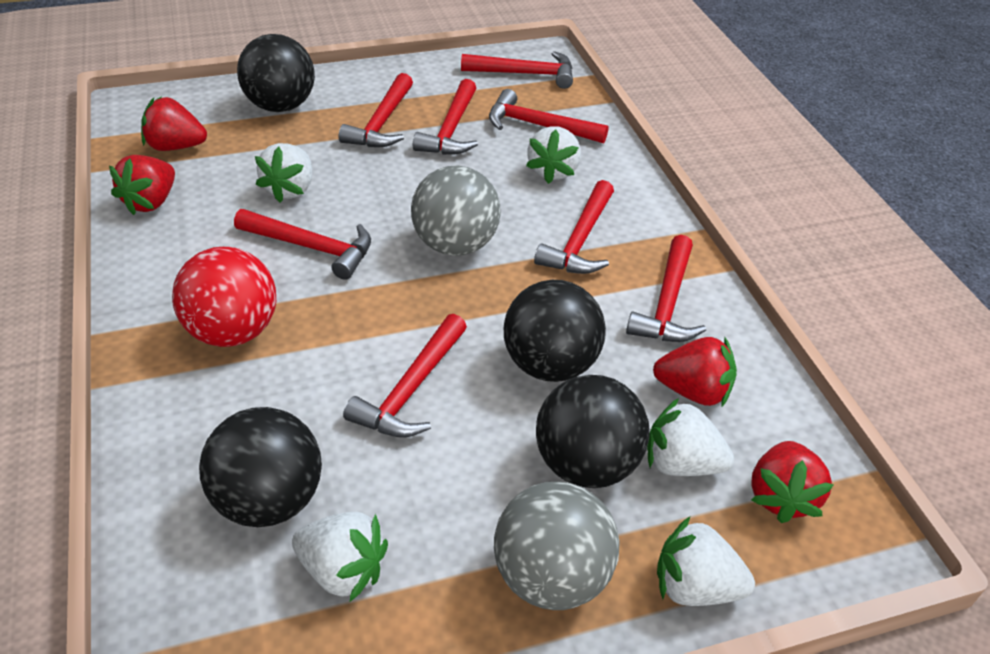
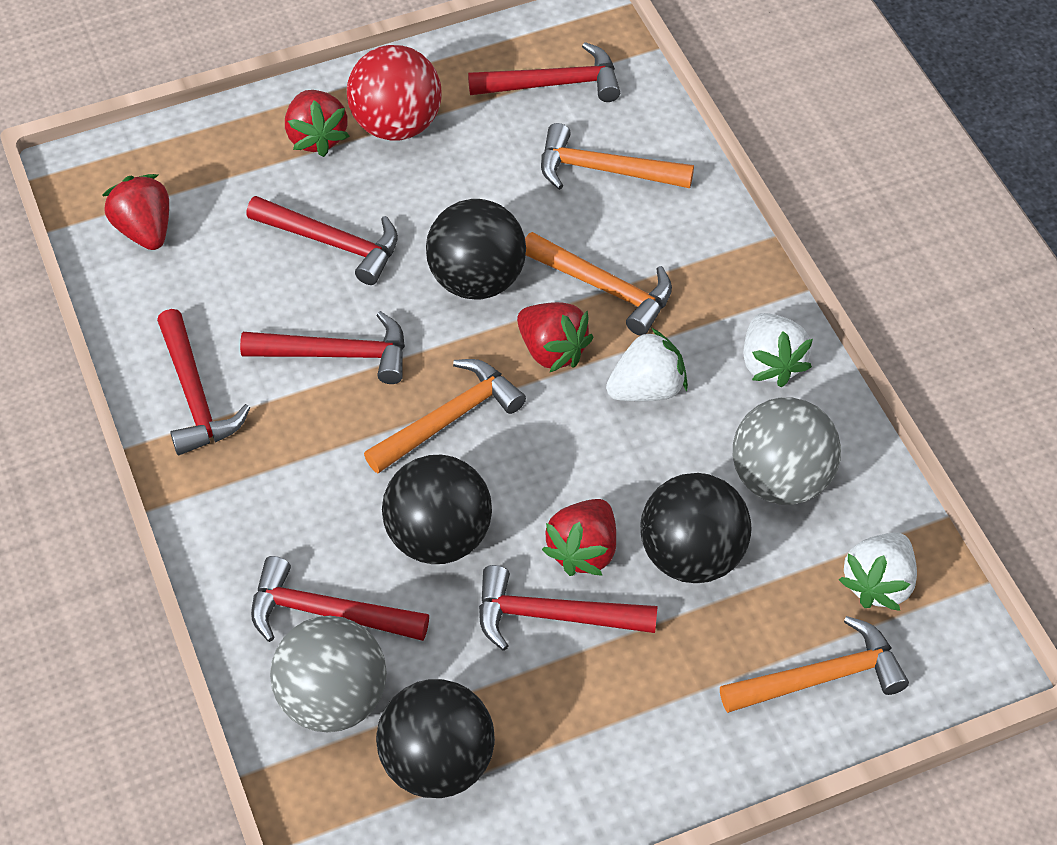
orange hammer: 0 -> 4
red hammer: 8 -> 6
white strawberry: 5 -> 3

